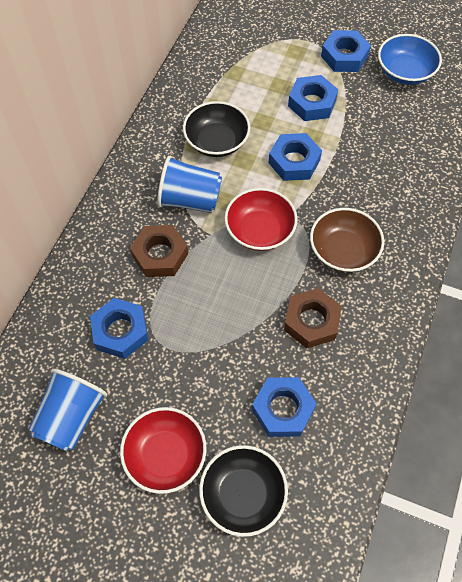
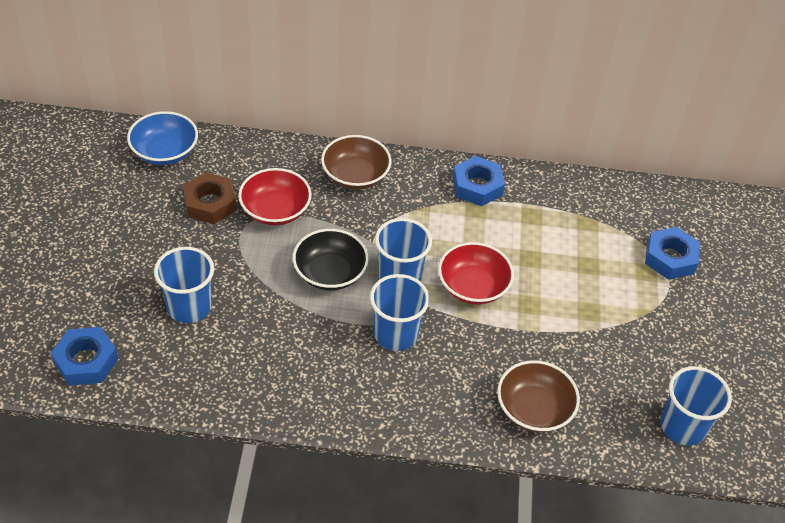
black bowl: 2 -> 1
blue cup: 2 -> 4
blue nut: 5 -> 3
brown bowl: 1 -> 2
brown nut: 2 -> 1

